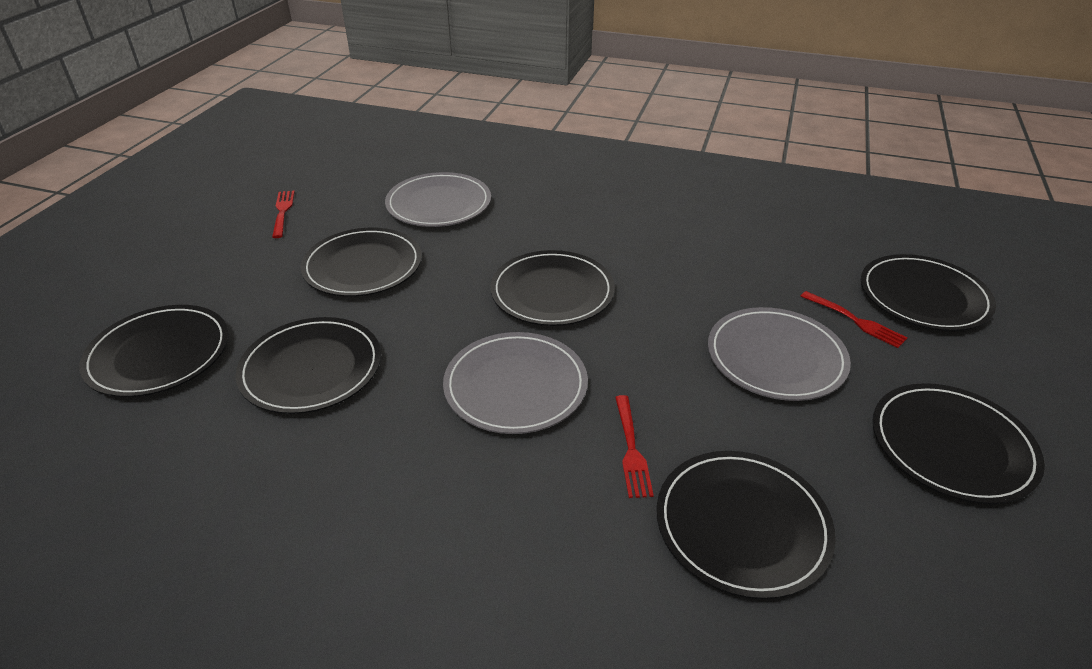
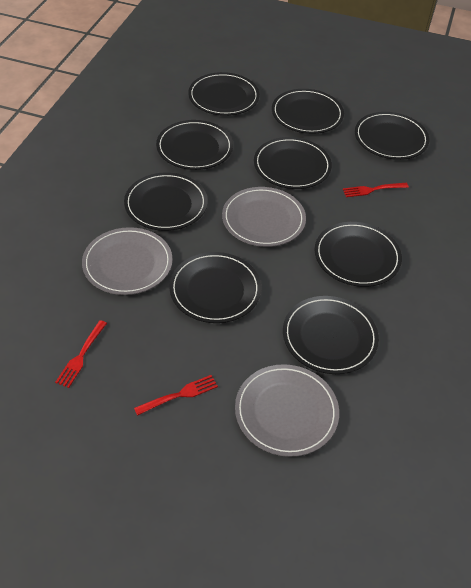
black plate: 7 -> 9

